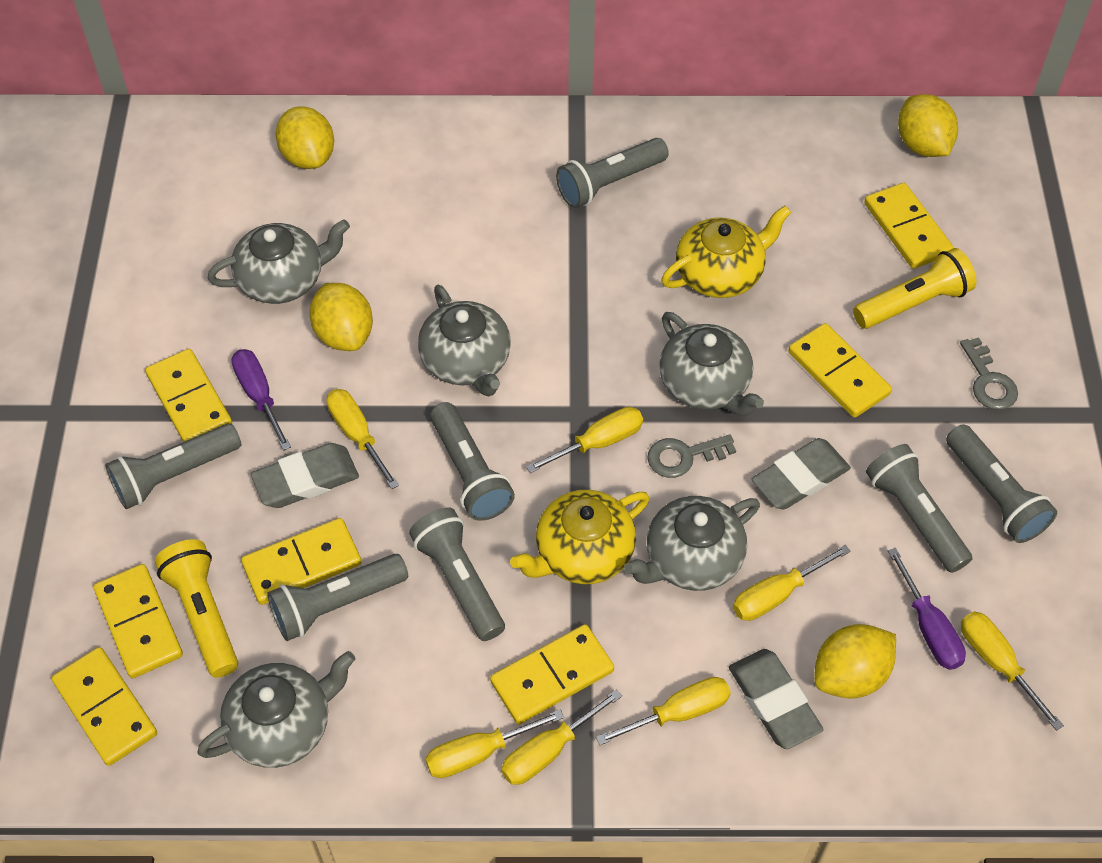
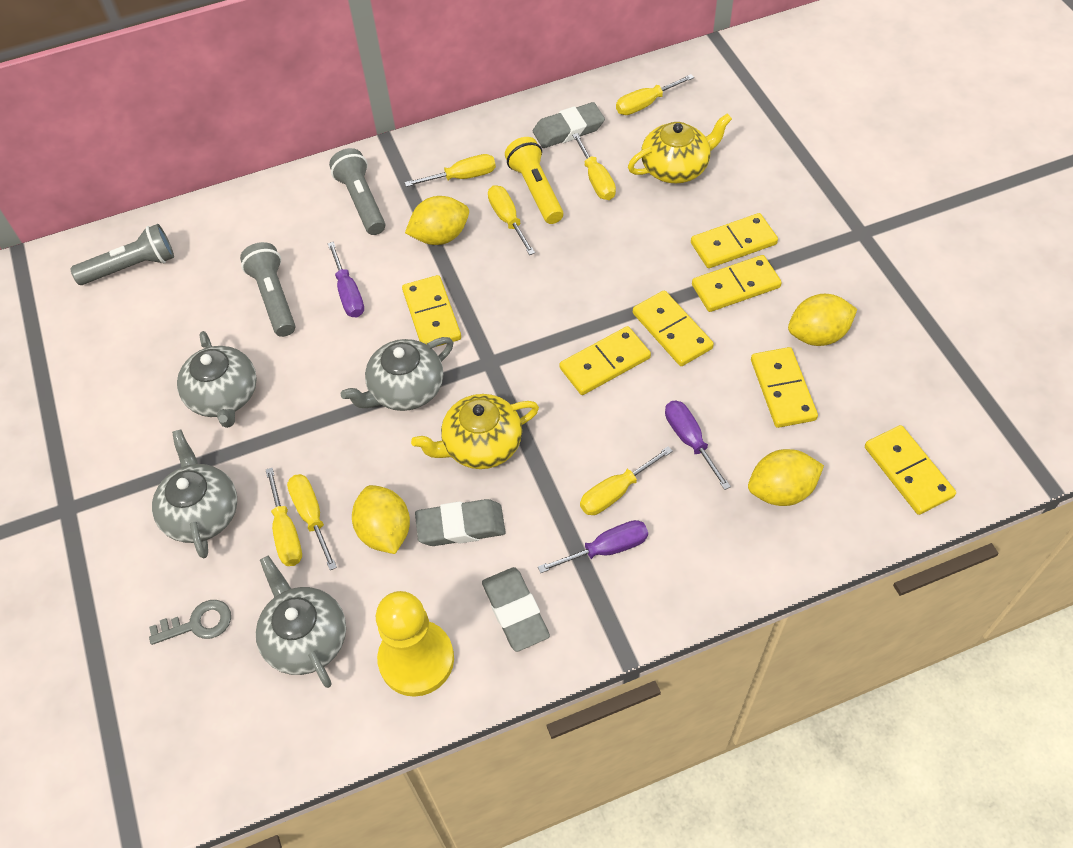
grey flashlight: 7 -> 3
grey key: 2 -> 1
grey teapot: 5 -> 4
purple screwdriver: 2 -> 3
yellow flashlight: 2 -> 1
yellow pawn: 0 -> 1

